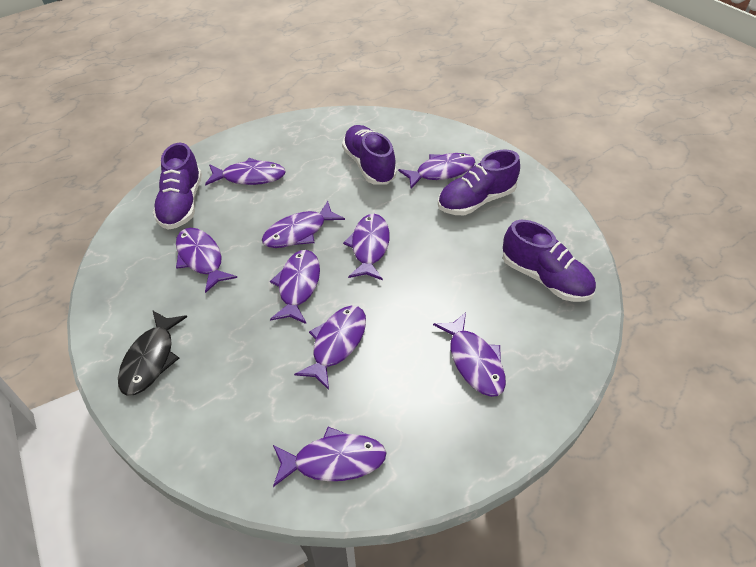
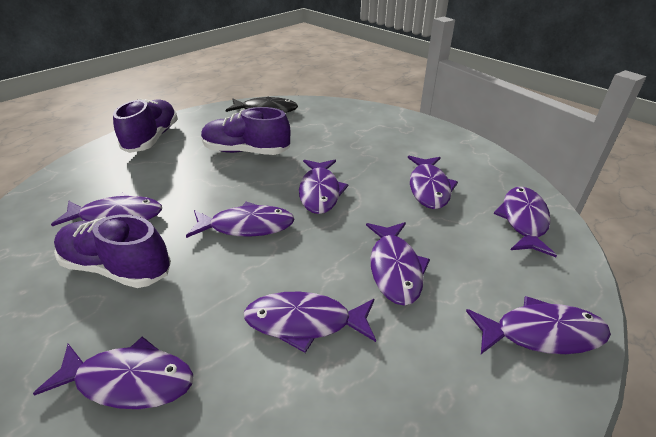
purple shoe: 4 -> 3

